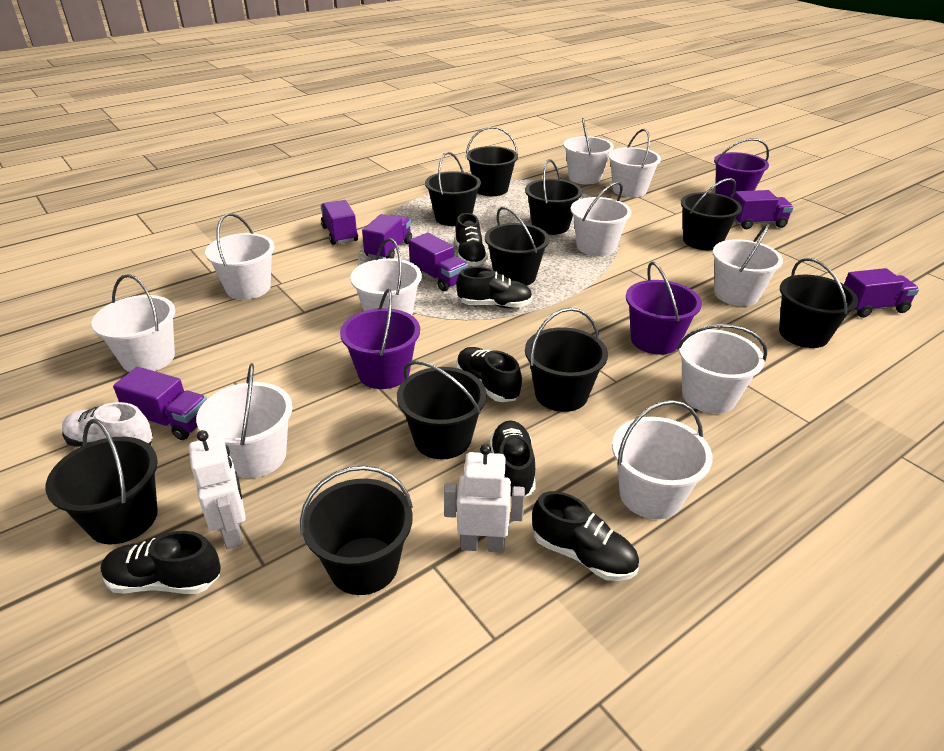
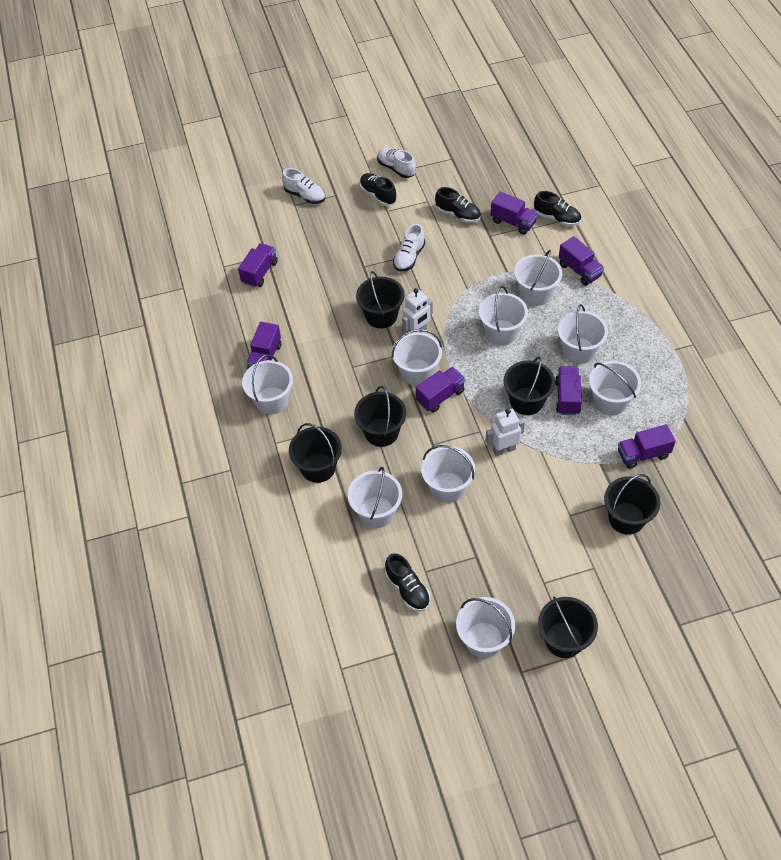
black bucket: 10 -> 6
black shoe: 6 -> 4
purple bucket: 3 -> 0
purple truck: 6 -> 7
white bucket: 10 -> 9
white shoe: 1 -> 3

